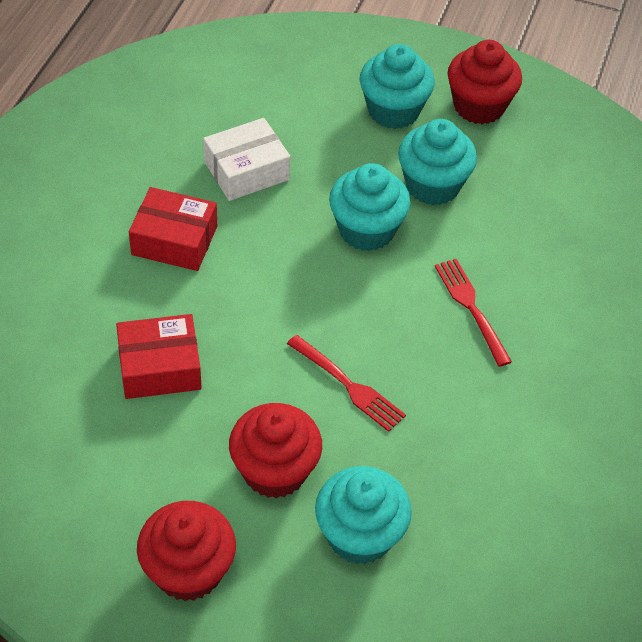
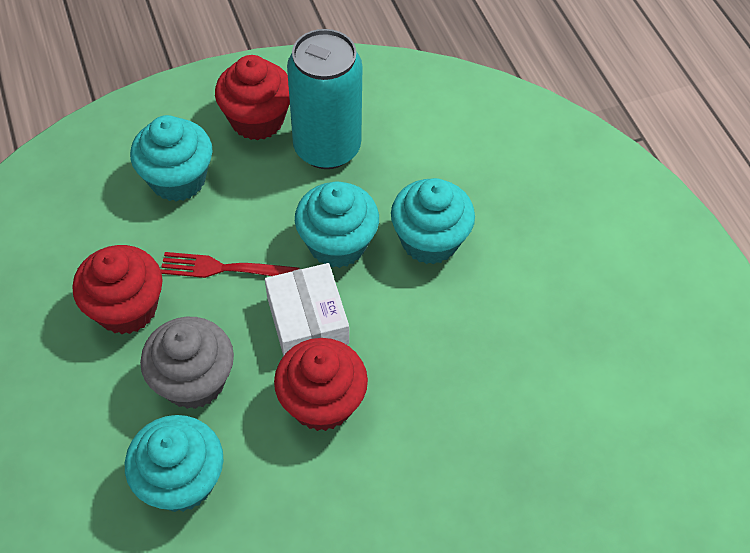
grey cupcake: 0 -> 1
red box: 2 -> 0
red fork: 2 -> 1
turquoise can: 0 -> 1

